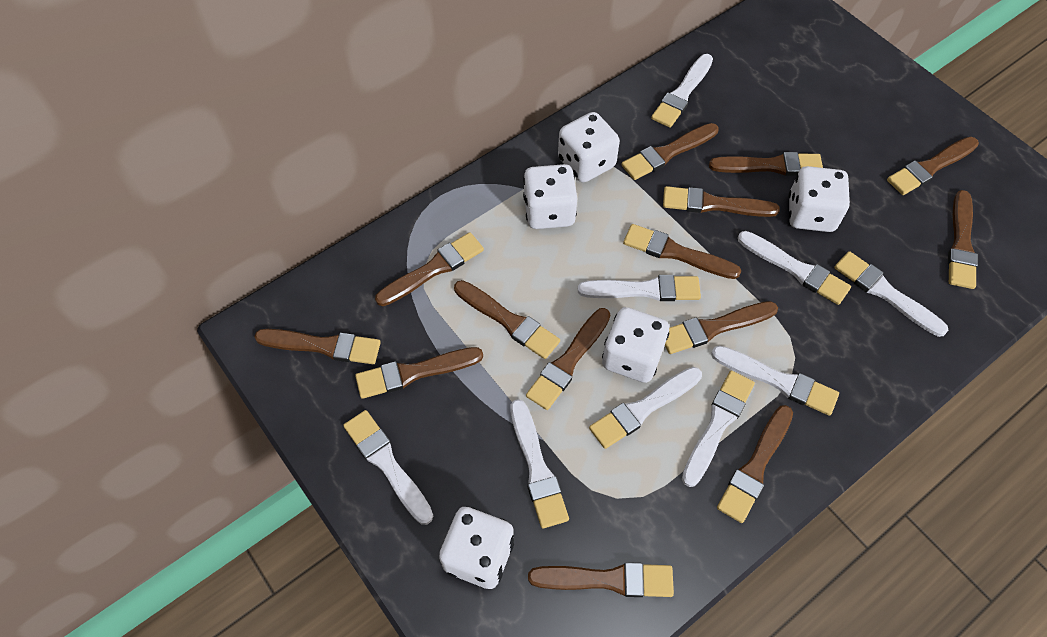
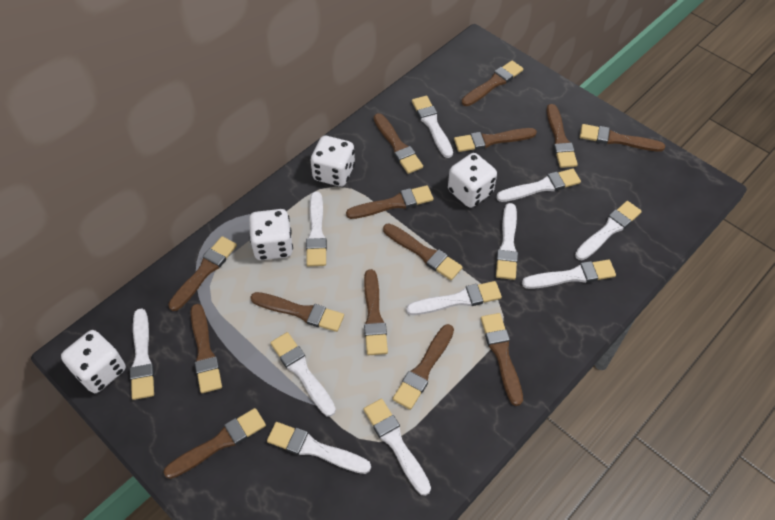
white brush: 9 -> 11
white dice: 5 -> 4

